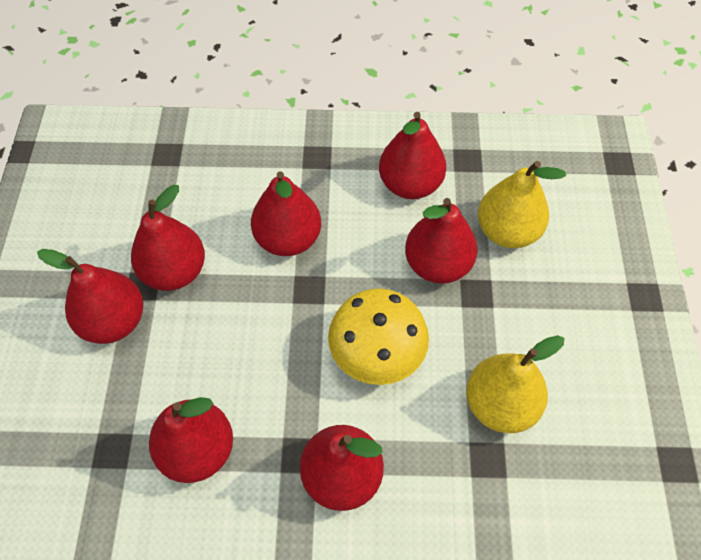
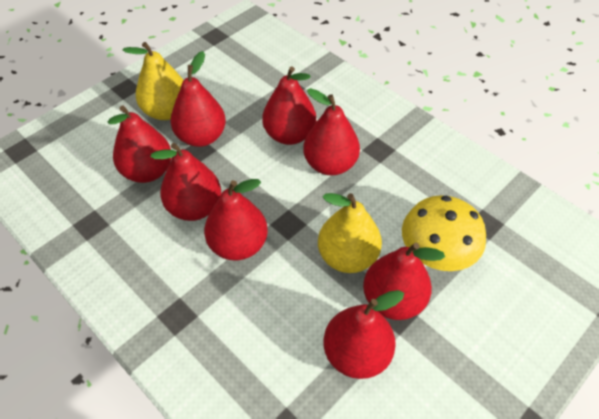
red pear: 7 -> 8

